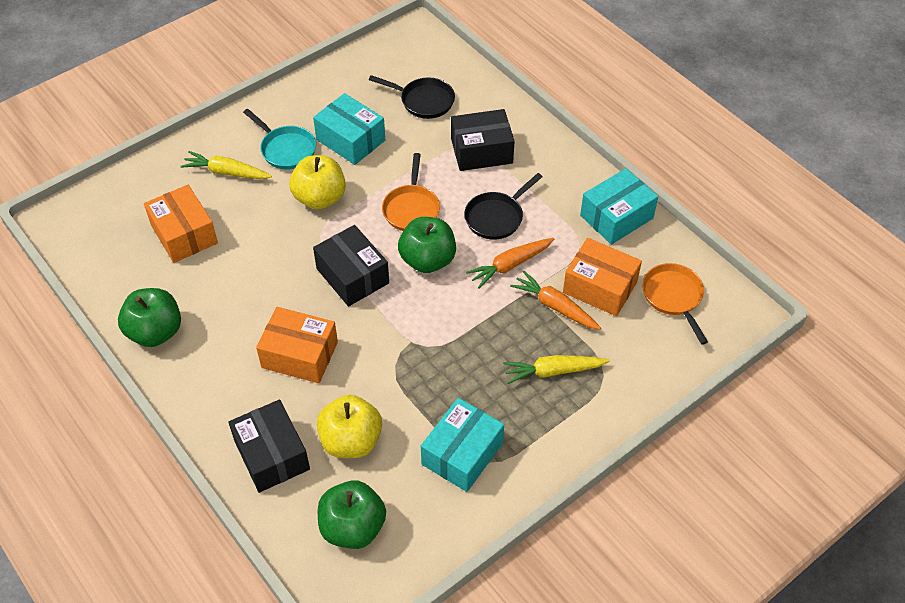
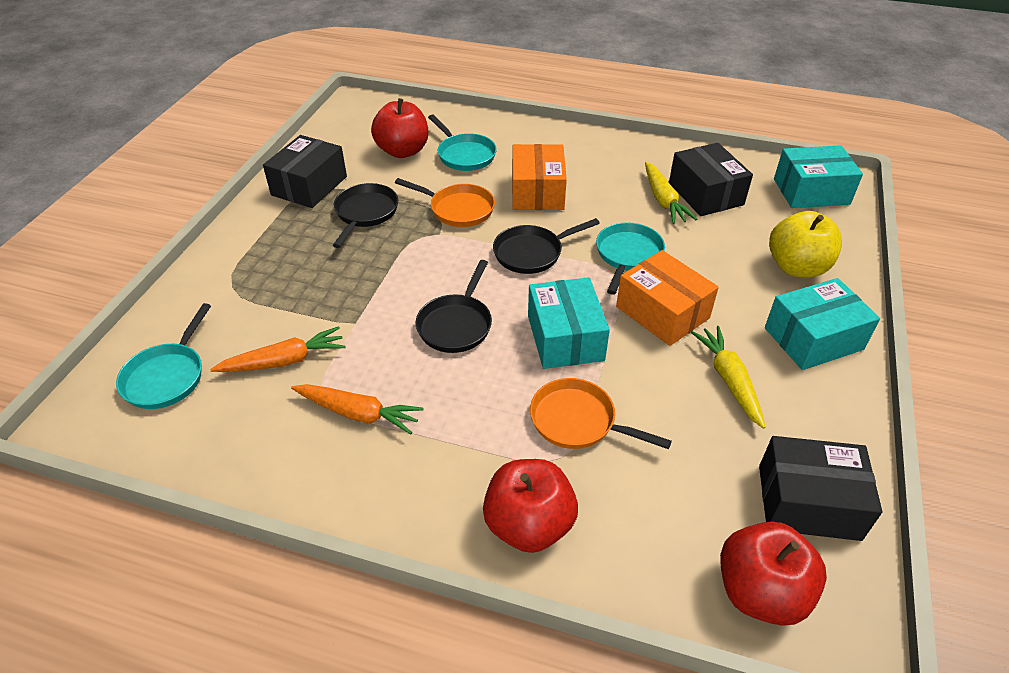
black pan: 2 -> 3
green apple: 3 -> 0
orange box: 3 -> 2
red apple: 0 -> 3
turquoise pan: 1 -> 3
yellow apple: 2 -> 1

